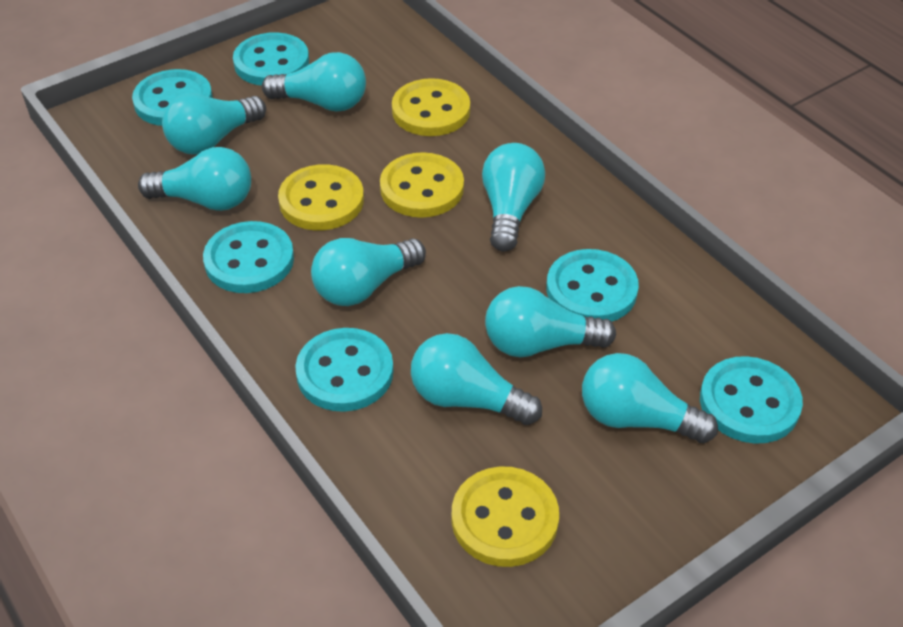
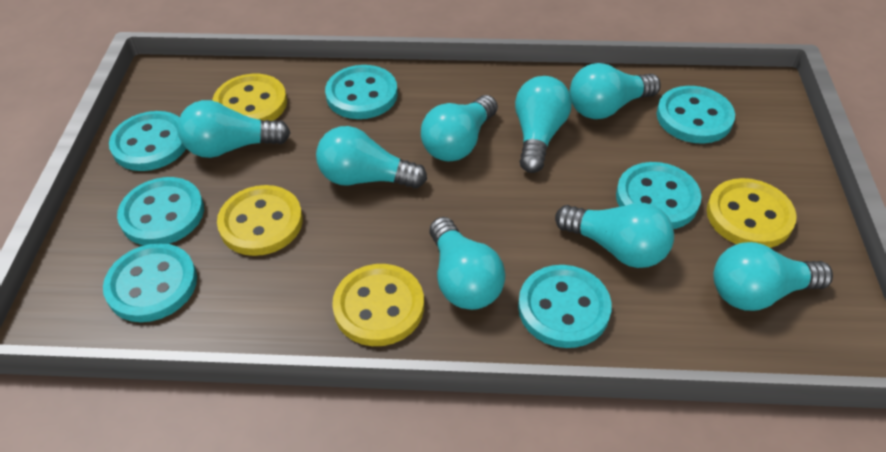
turquoise button: 6 -> 7

